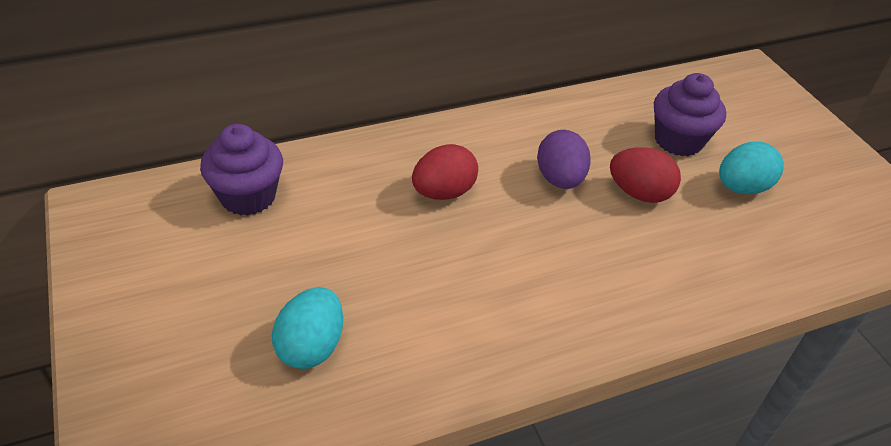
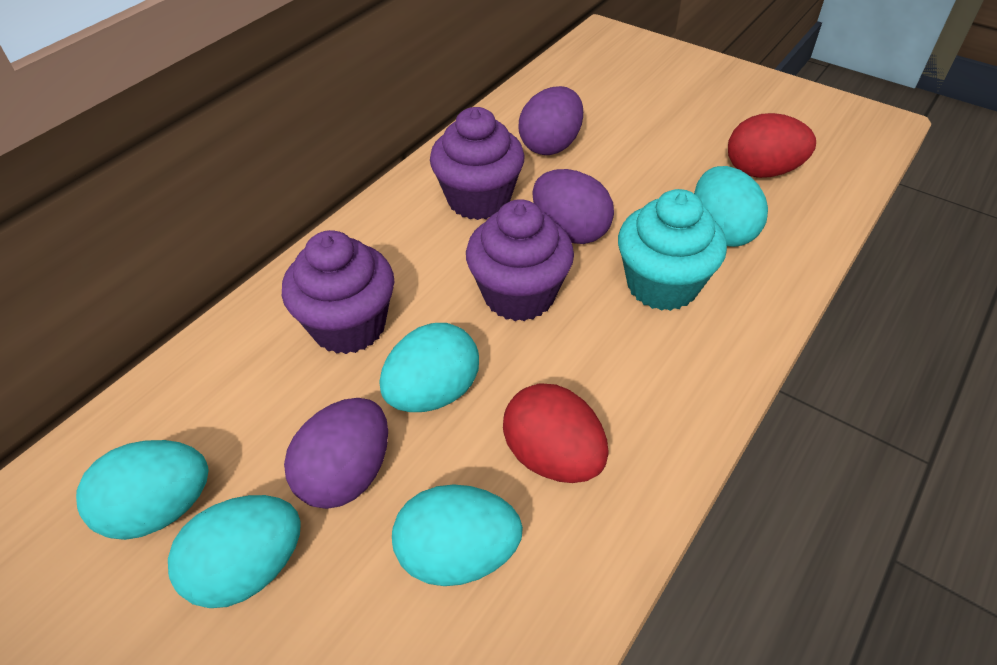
purple cupcake: 2 -> 3
purple egg: 1 -> 3
turquoise cupcake: 0 -> 1
turquoise egg: 2 -> 5

